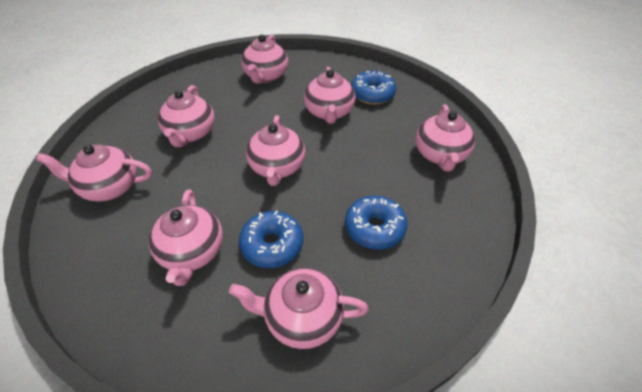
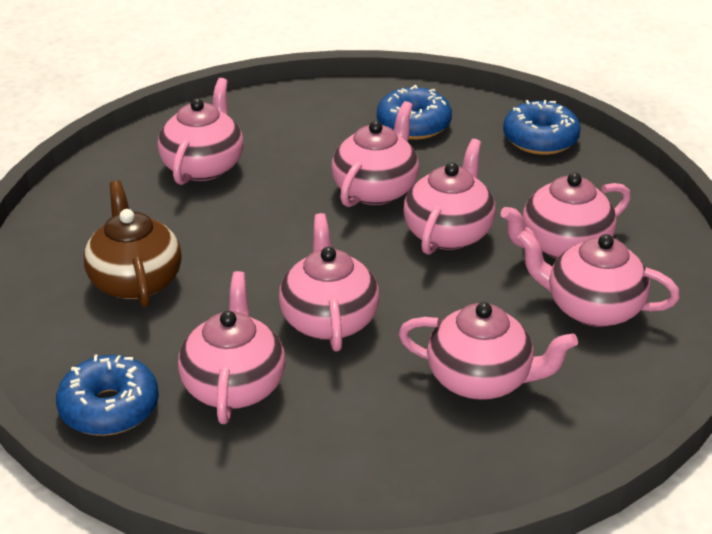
brown teapot: 0 -> 1

